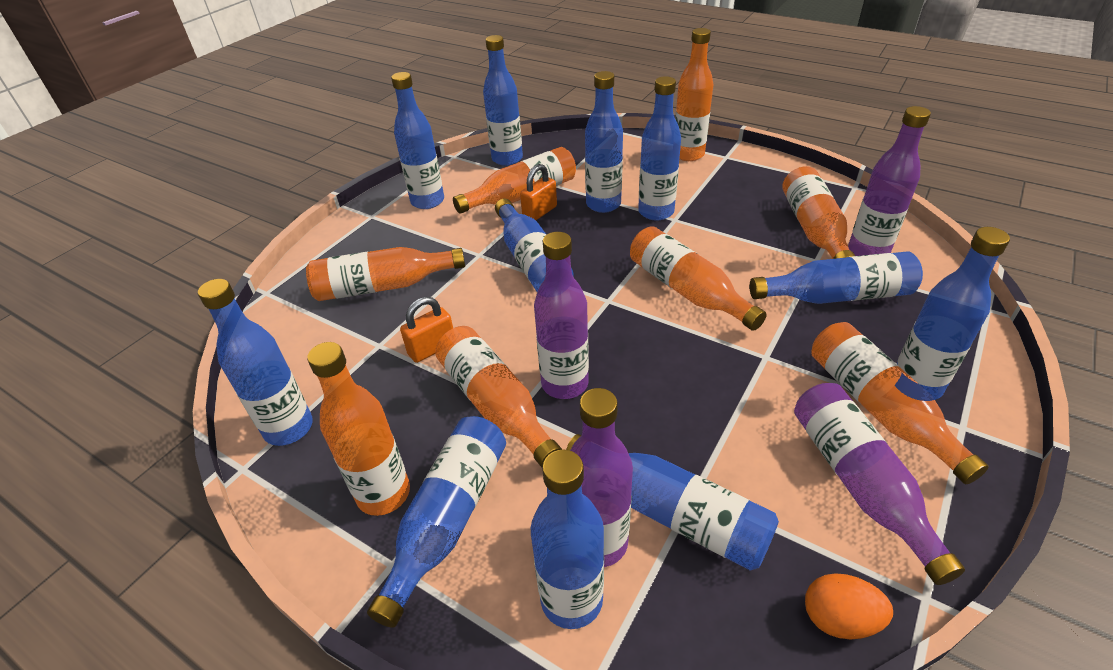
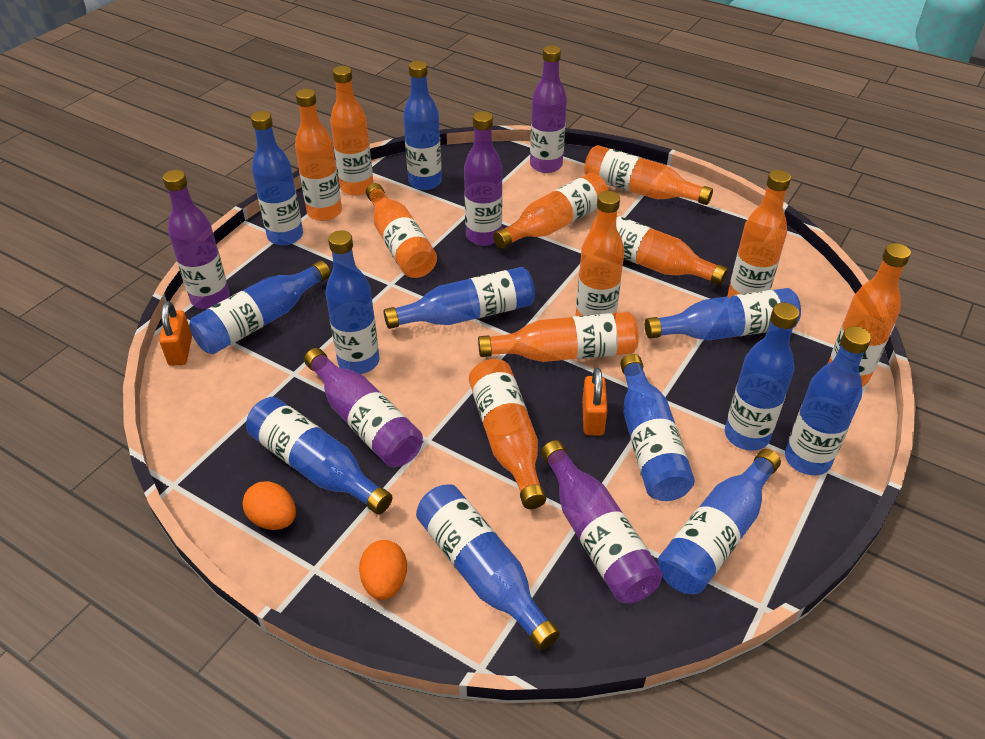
blue bottle: 11 -> 12
orange bottle: 8 -> 11
orange egg: 1 -> 2
purple bottle: 4 -> 5

